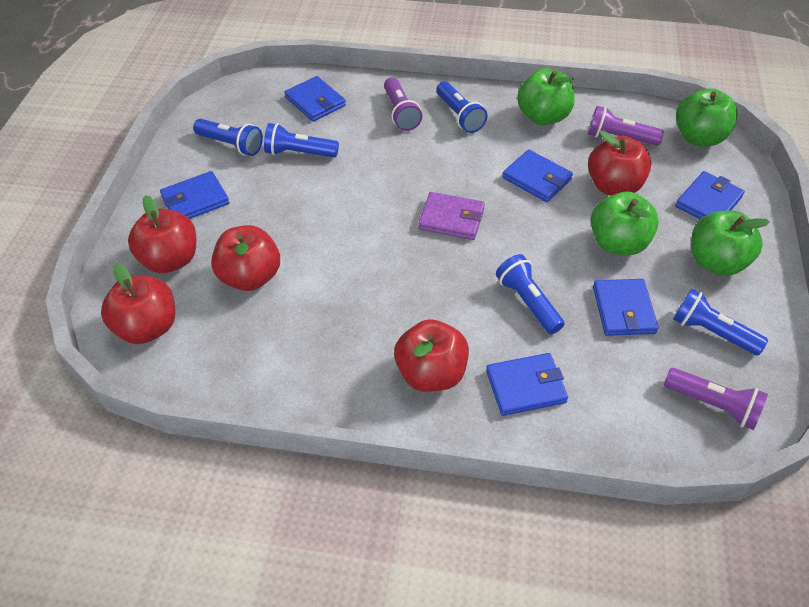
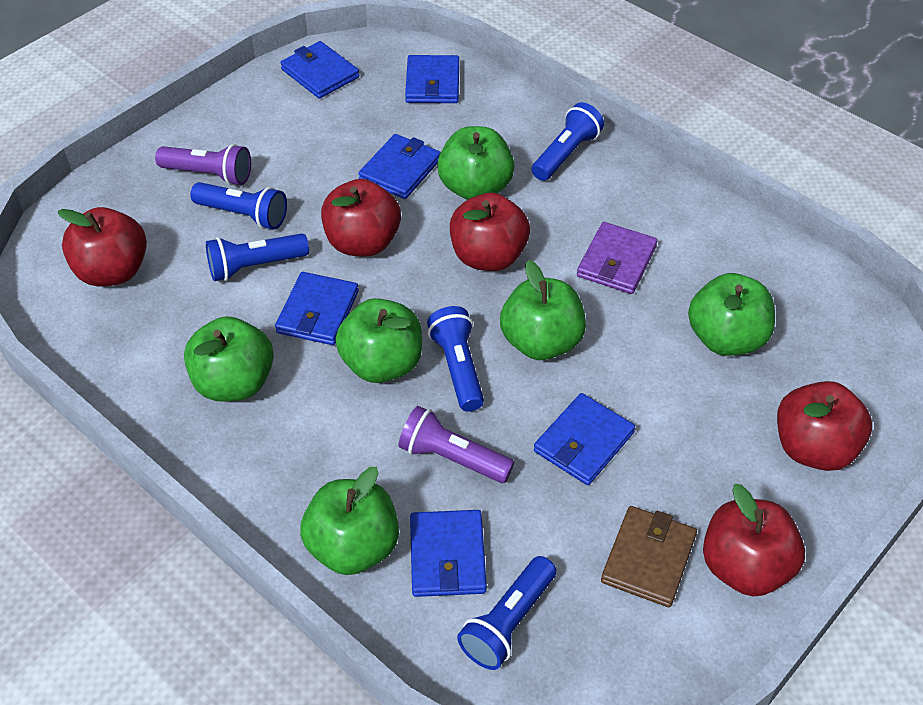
brown wallet: 0 -> 1
green apple: 4 -> 6
purple flashlight: 3 -> 2

